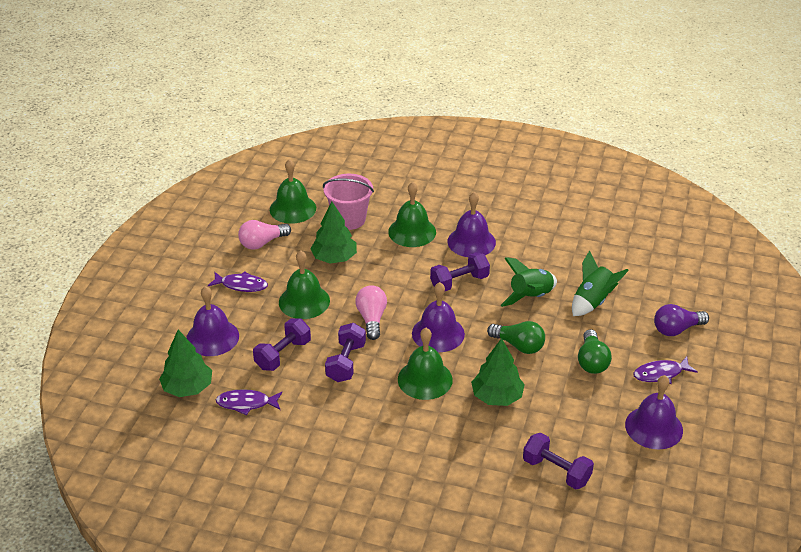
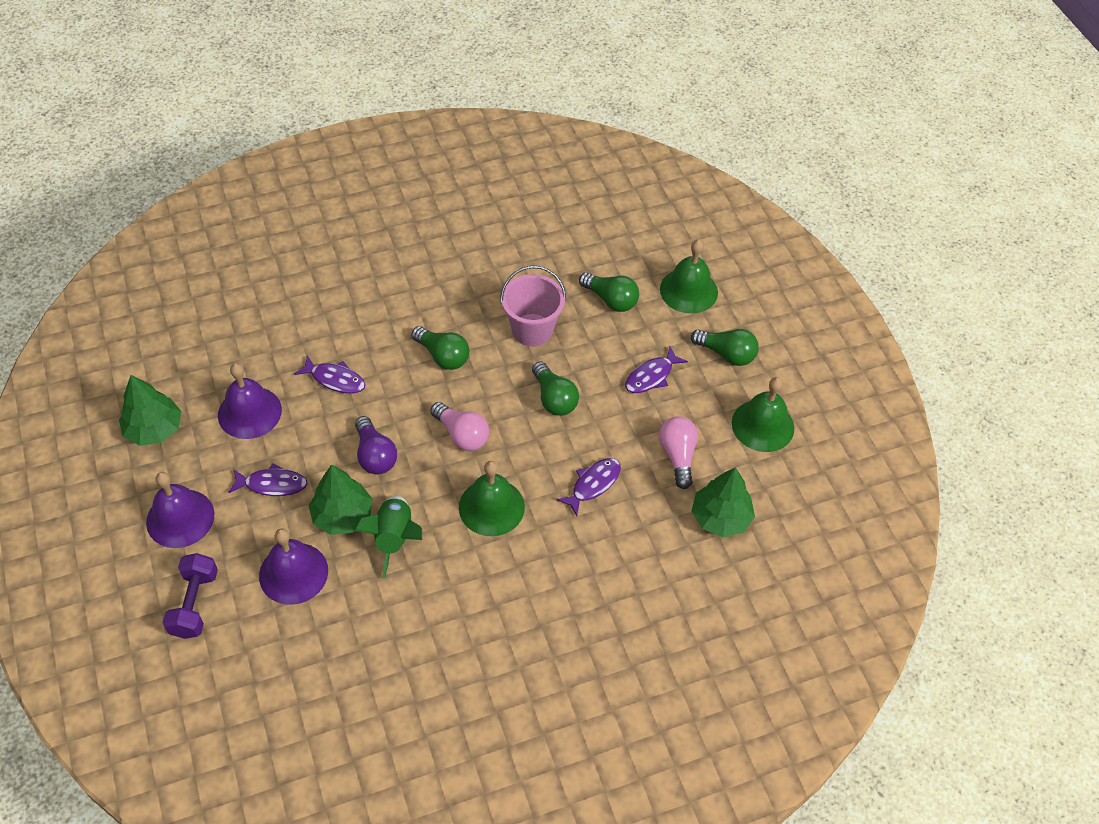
green bell: 4 -> 3
green light bulb: 2 -> 4
green rocket: 2 -> 1
purple bell: 4 -> 3
purple dumbbell: 4 -> 1
purple fish: 3 -> 4

